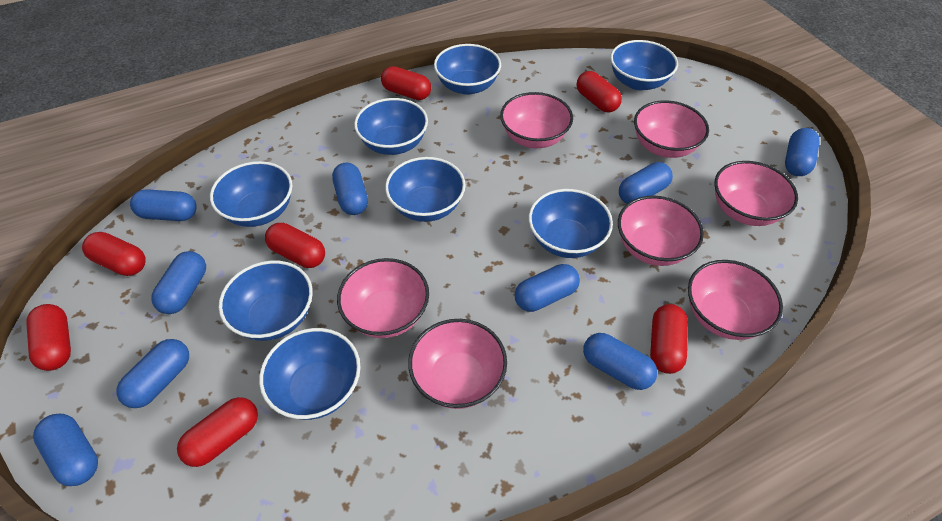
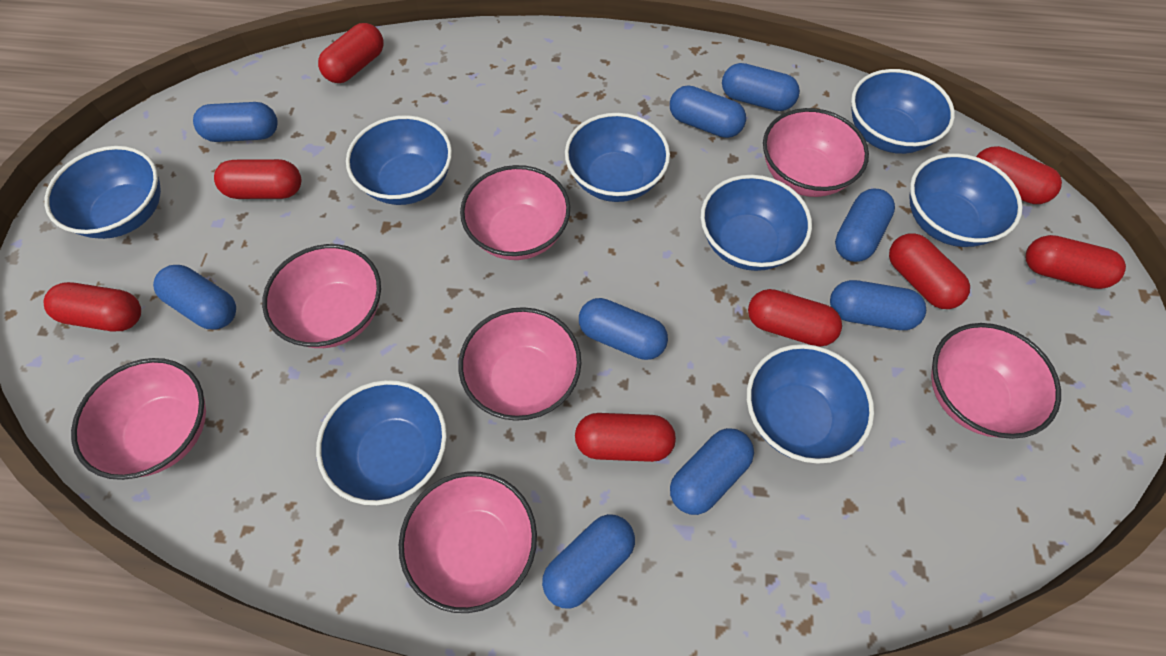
red capsule: 7 -> 8

